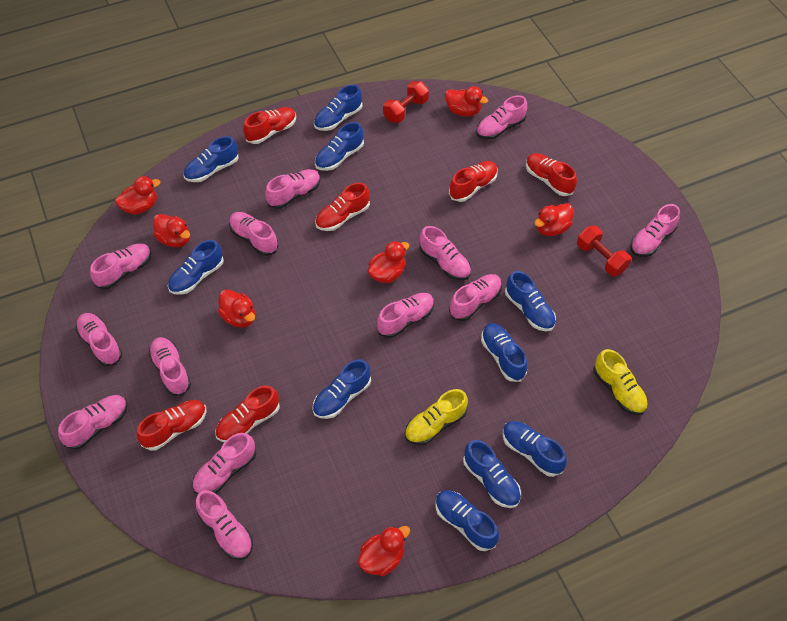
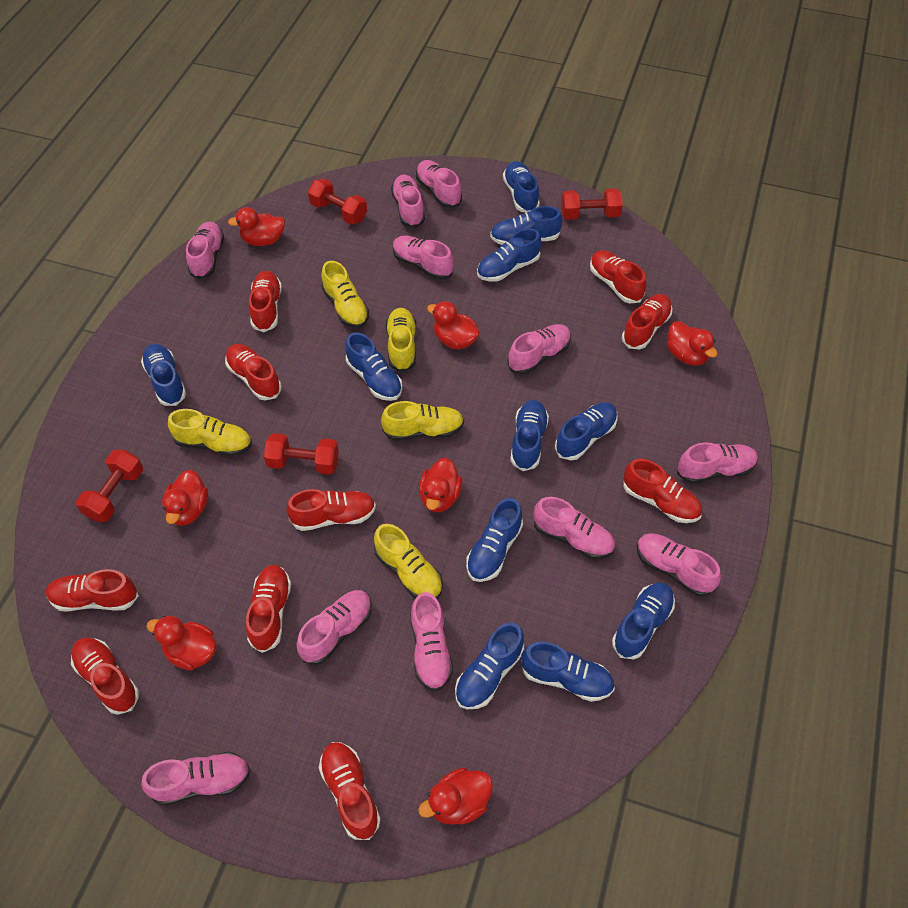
blue shoe: 10 -> 11
pink shoe: 13 -> 11
red dumbbell: 2 -> 4
red shoe: 6 -> 10
yellow shoe: 2 -> 5

